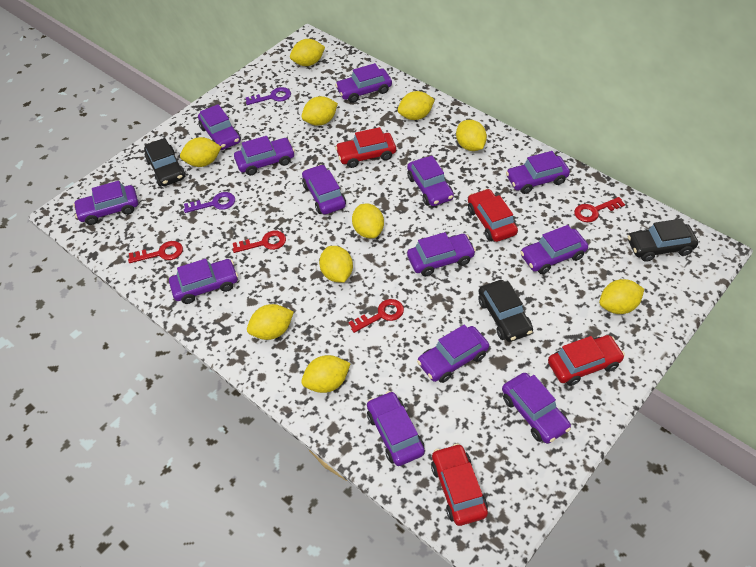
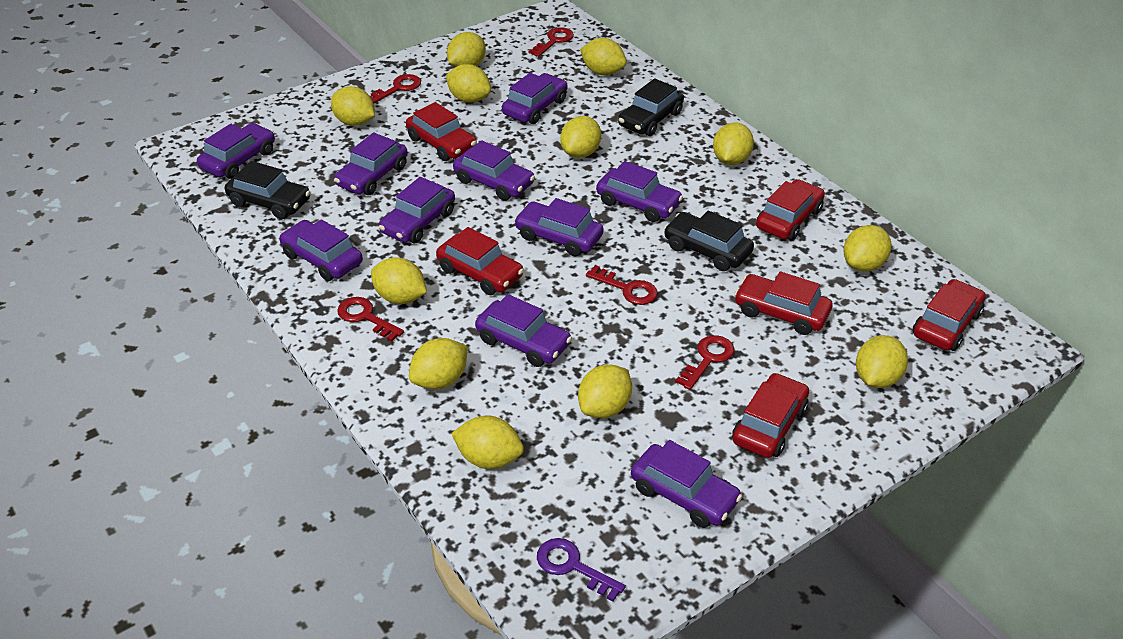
purple car: 13 -> 10
purple key: 2 -> 1
red car: 4 -> 6
red key: 4 -> 5
yellow lemon: 10 -> 12

